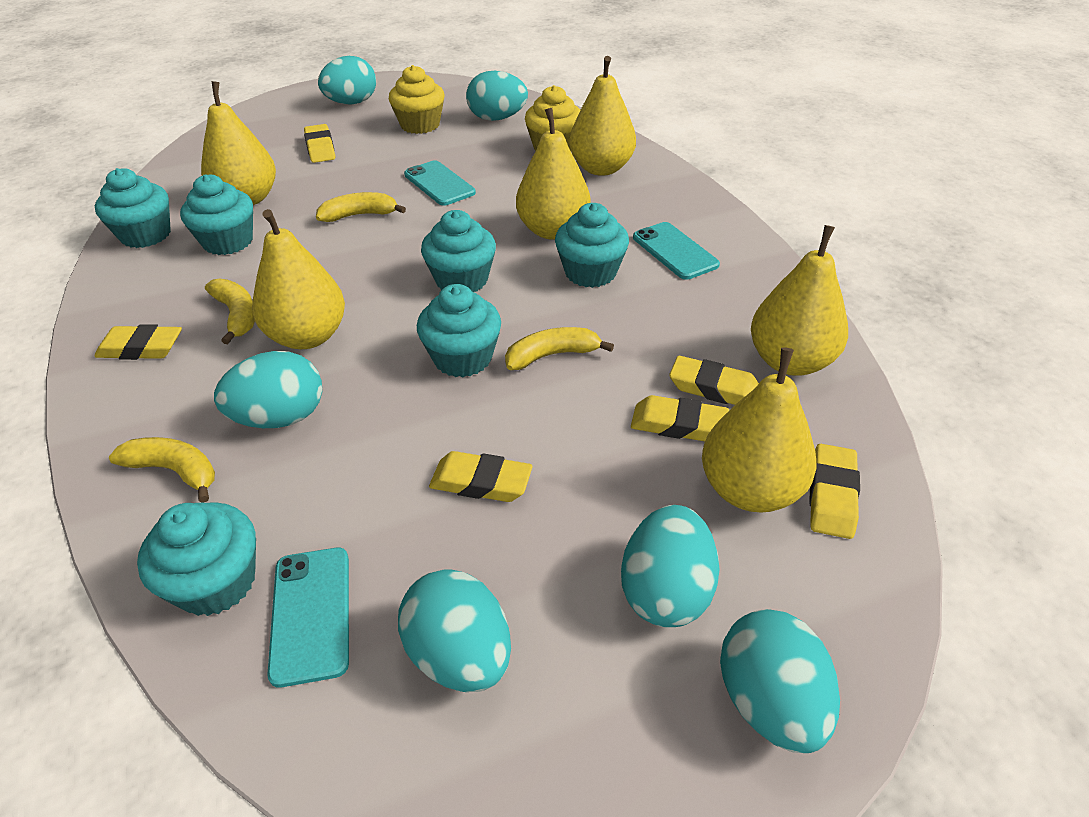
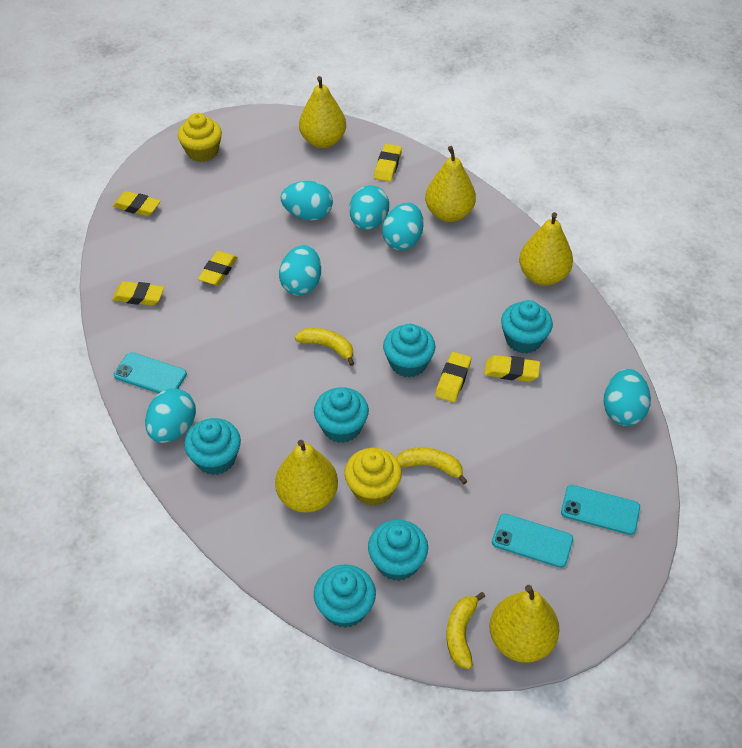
yellow banana: 4 -> 3
yellow pear: 6 -> 5

